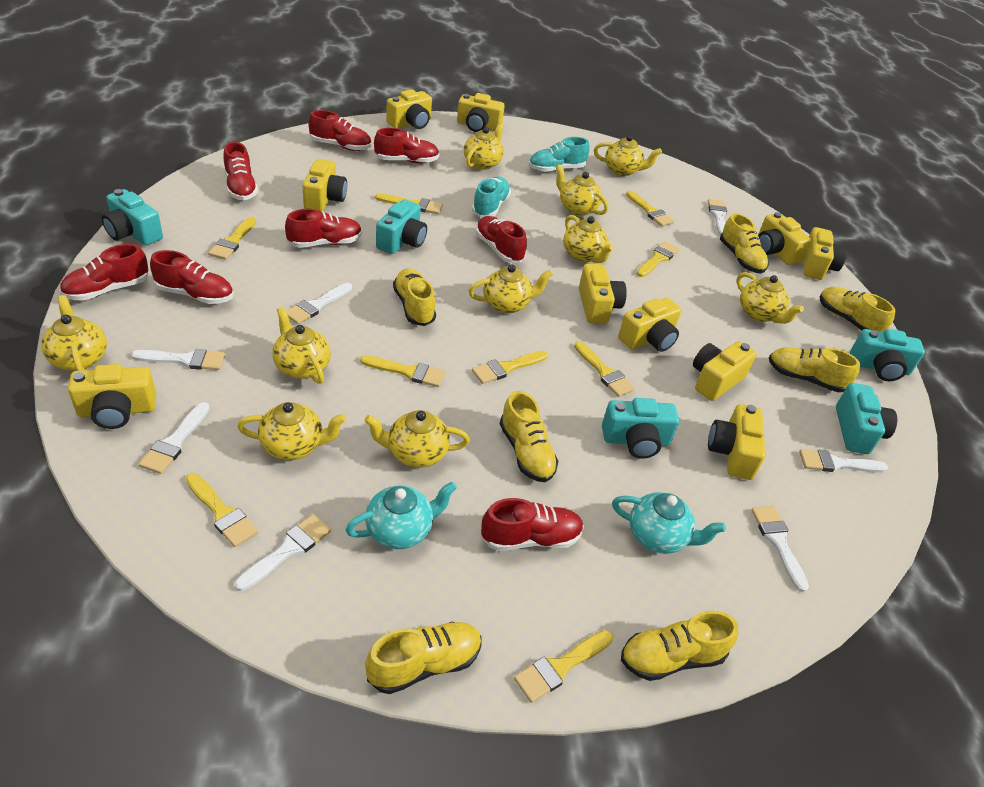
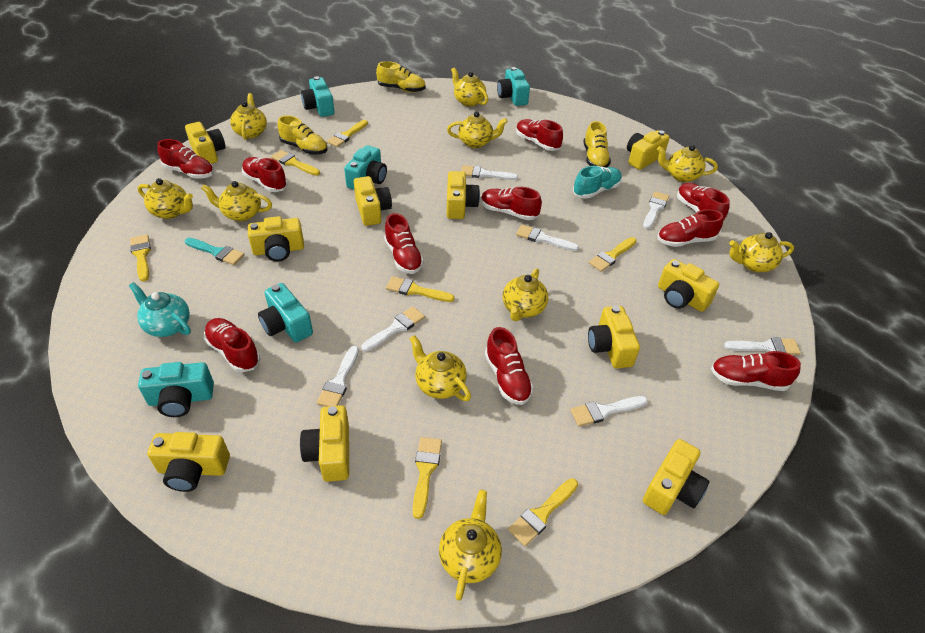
red shoe: 8 -> 10
turquoise brush: 0 -> 1
turquoise shoe: 2 -> 1
turquoise teapot: 2 -> 1
yellow brush: 9 -> 7
yellow shoe: 7 -> 3

